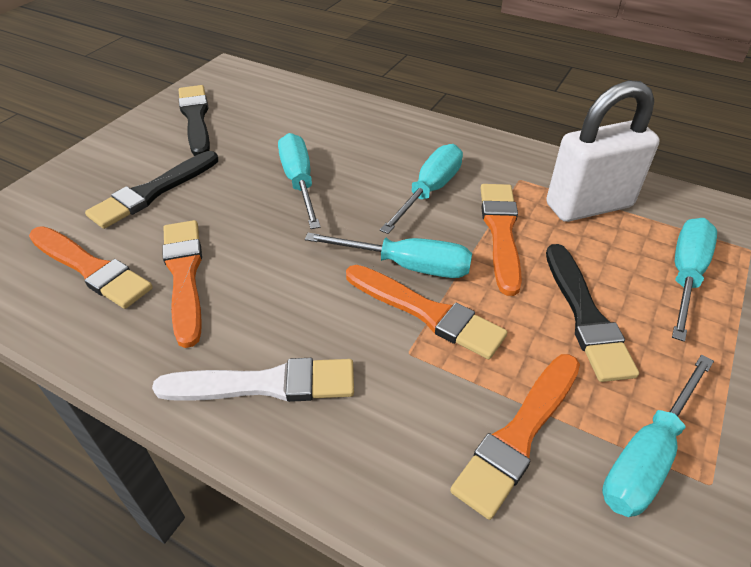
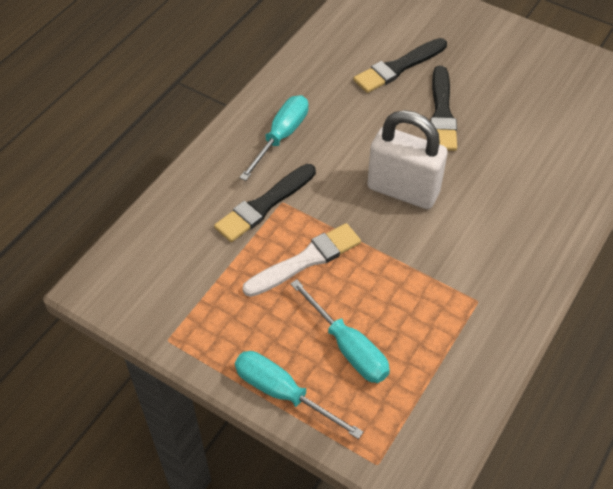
orange brush: 5 -> 0
turquoise screwdriver: 5 -> 3

